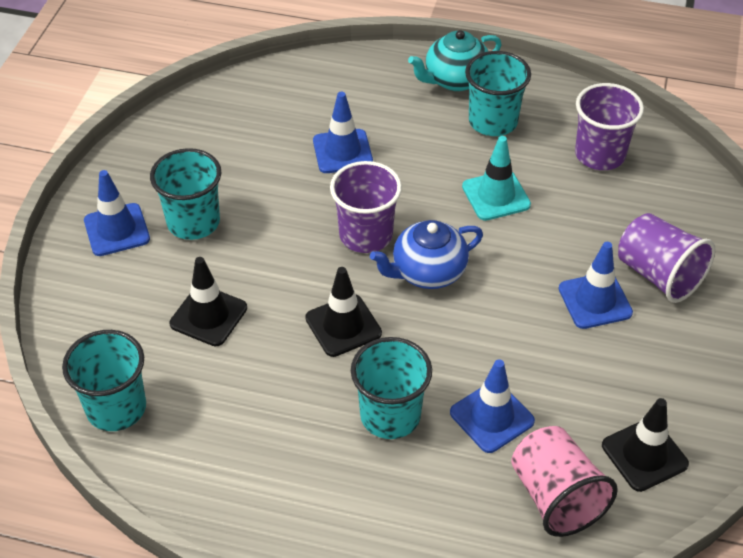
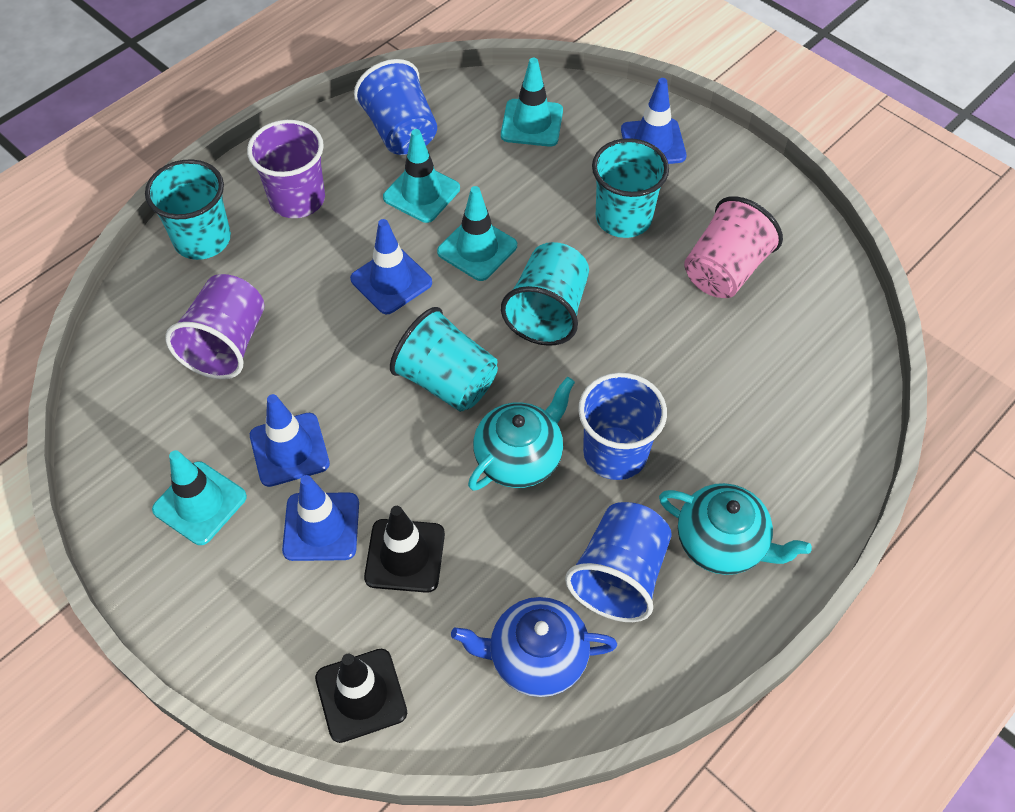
black traffic cone: 3 -> 2
blue cup: 0 -> 3
purple cup: 3 -> 2
turquoise teapot: 1 -> 2
turquoise traffic cone: 1 -> 4

